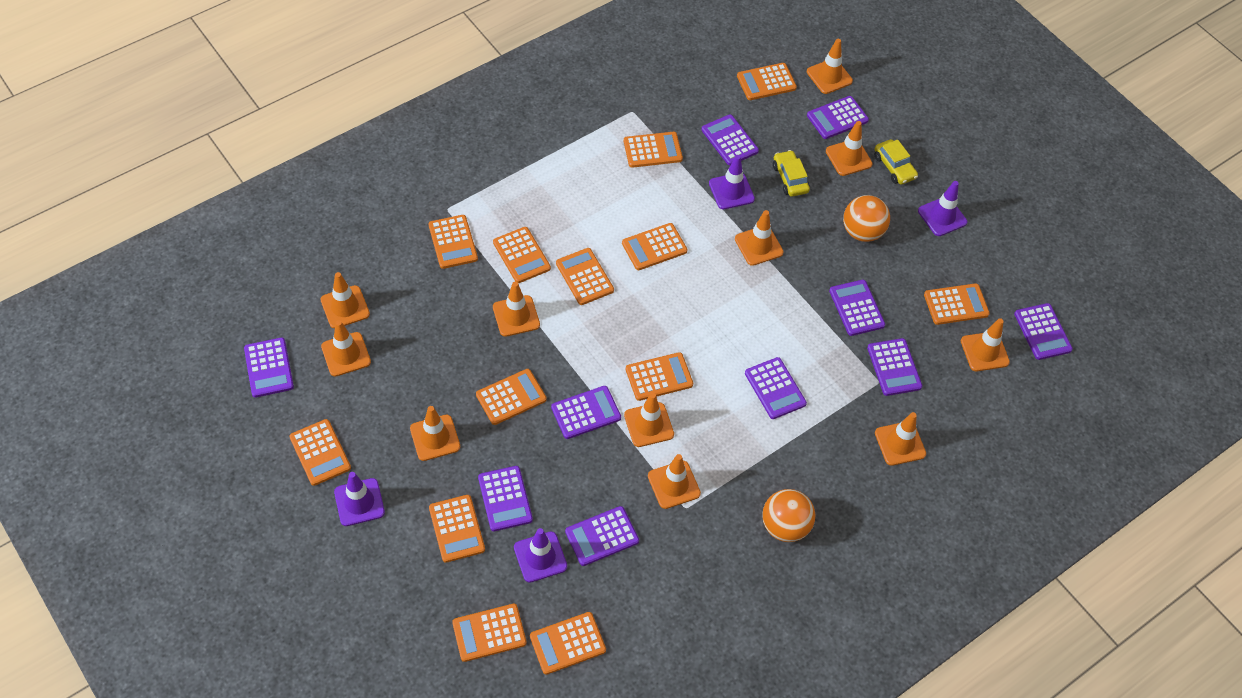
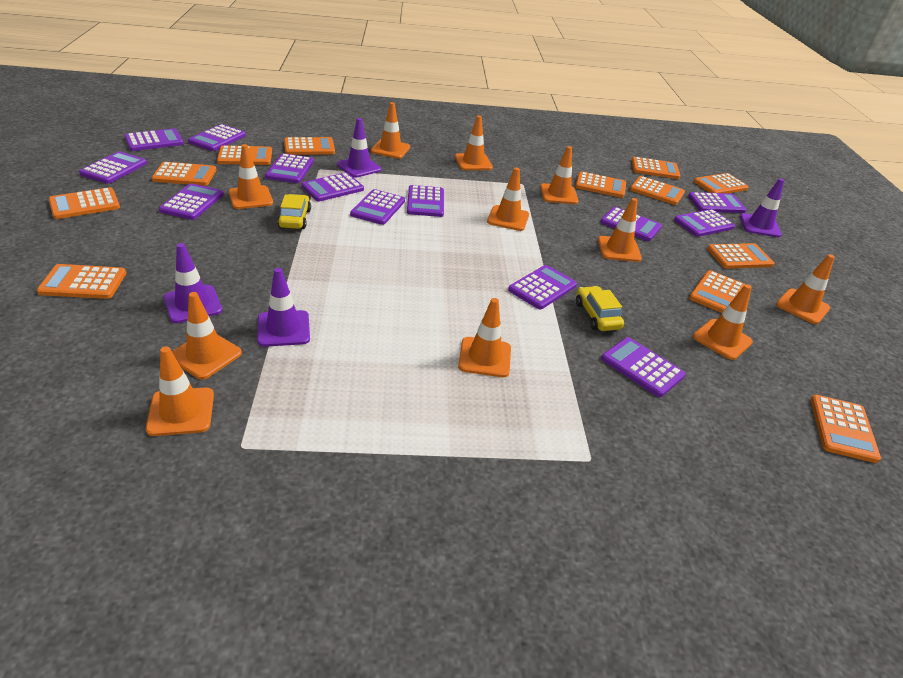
orange ball: 2 -> 0
orange calculator: 13 -> 12
purple calculator: 10 -> 13

